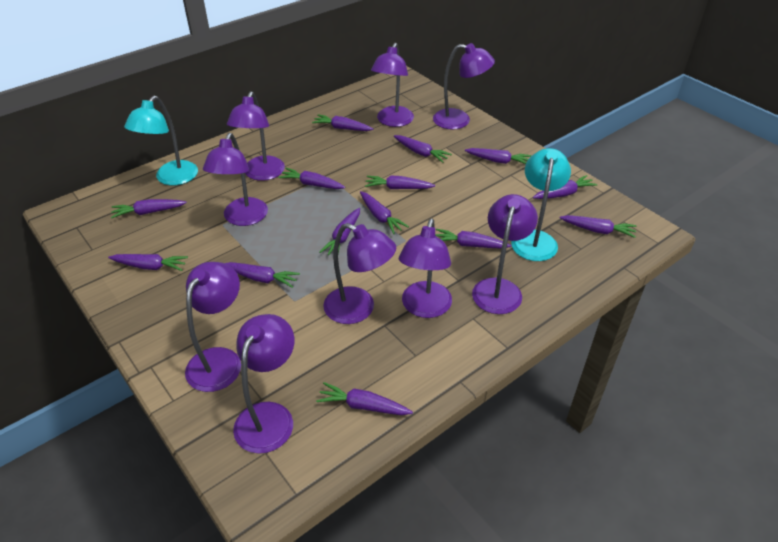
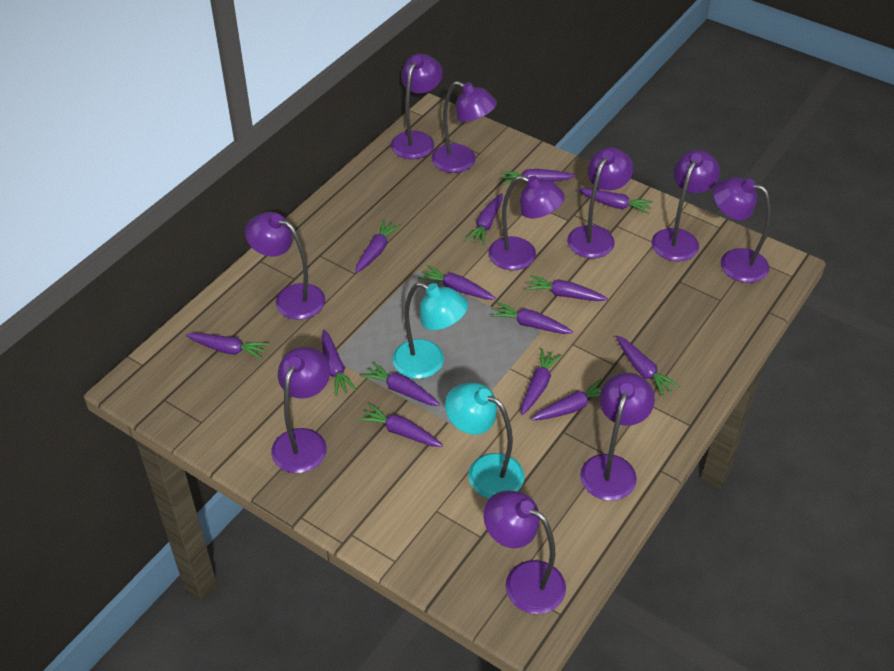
purple lamp: 9 -> 10

